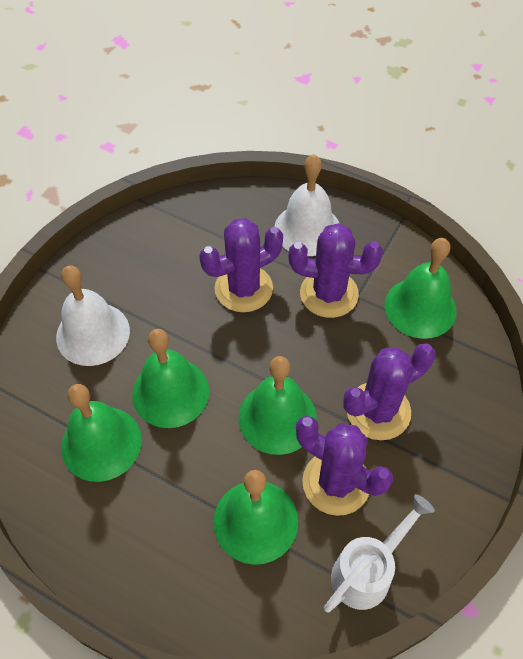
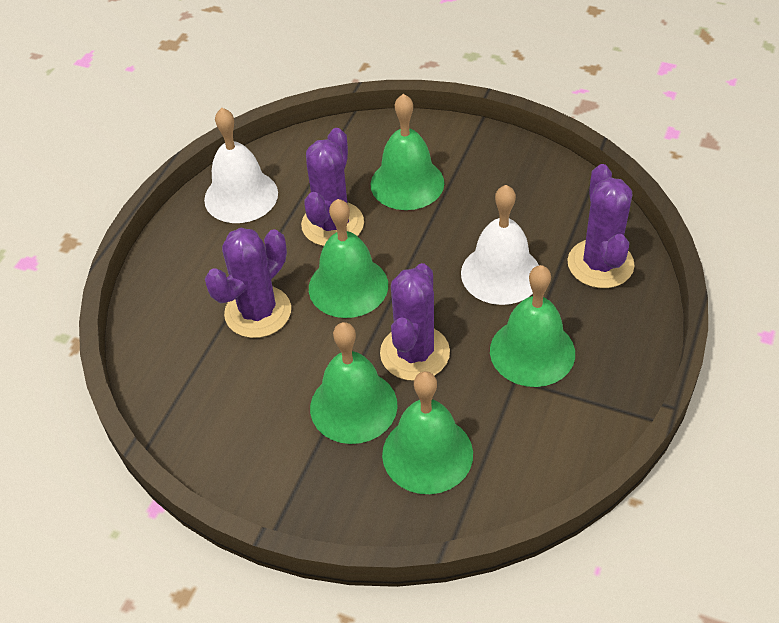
white watering can: 1 -> 0

